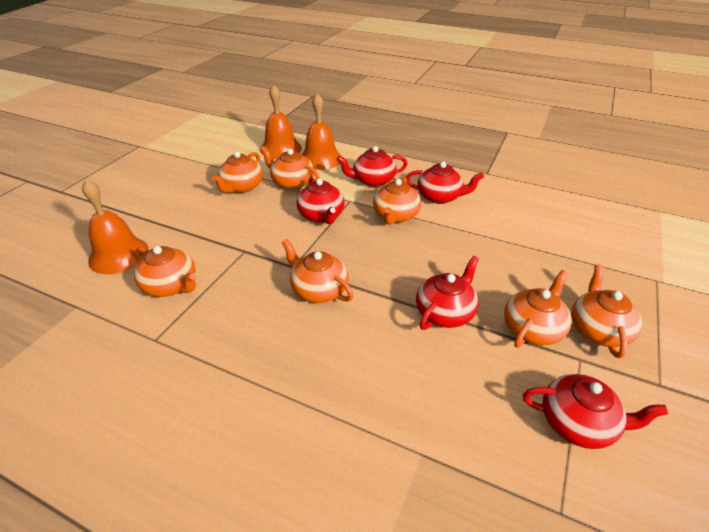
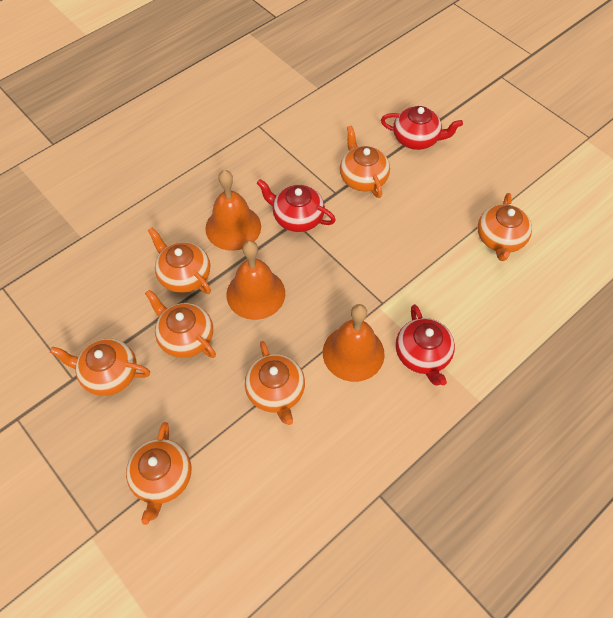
red teapot: 5 -> 3

